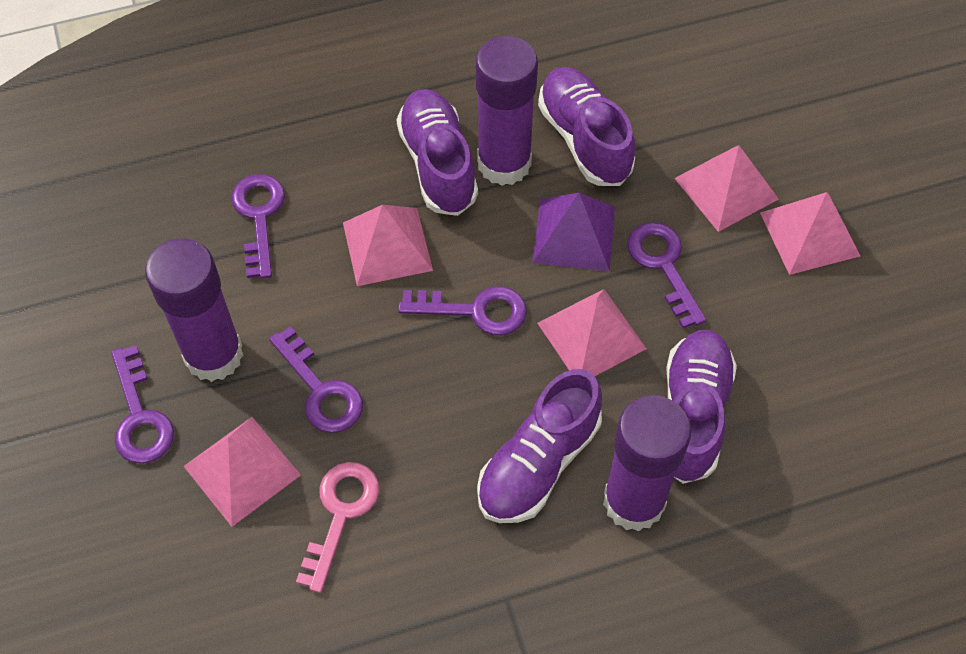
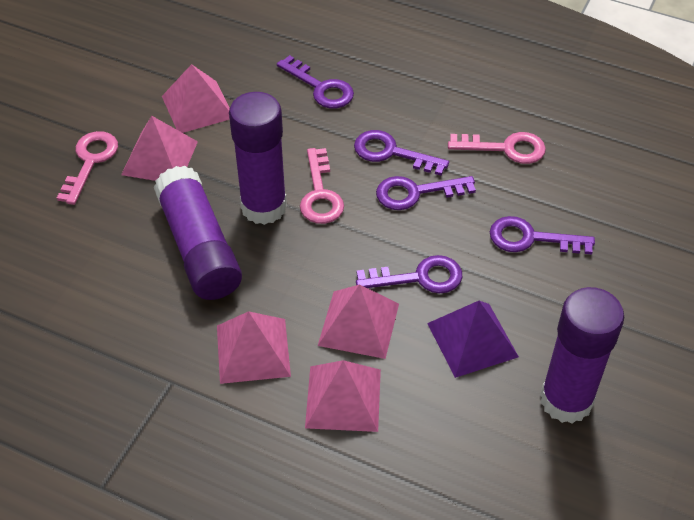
pink key: 1 -> 3
purple shoe: 4 -> 0

